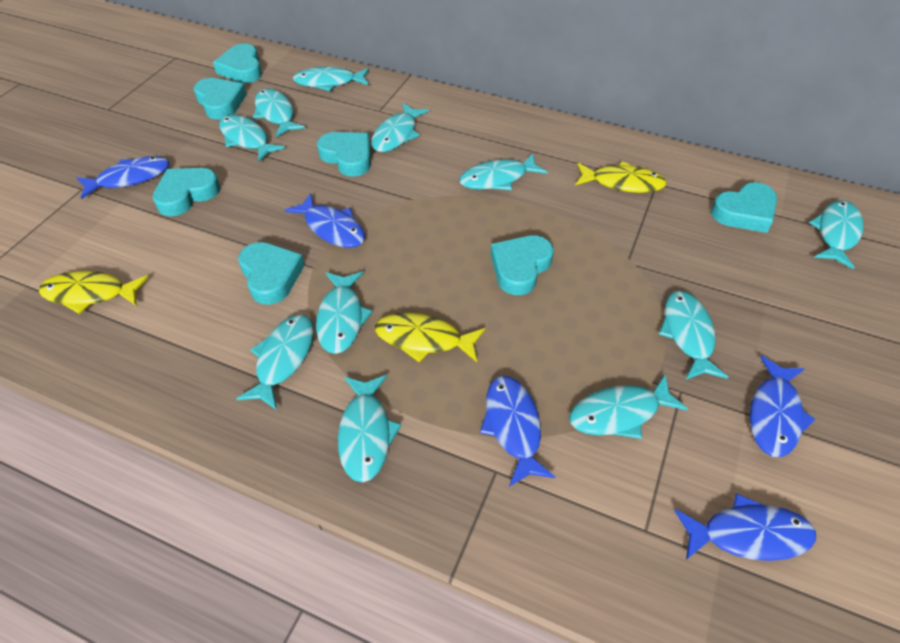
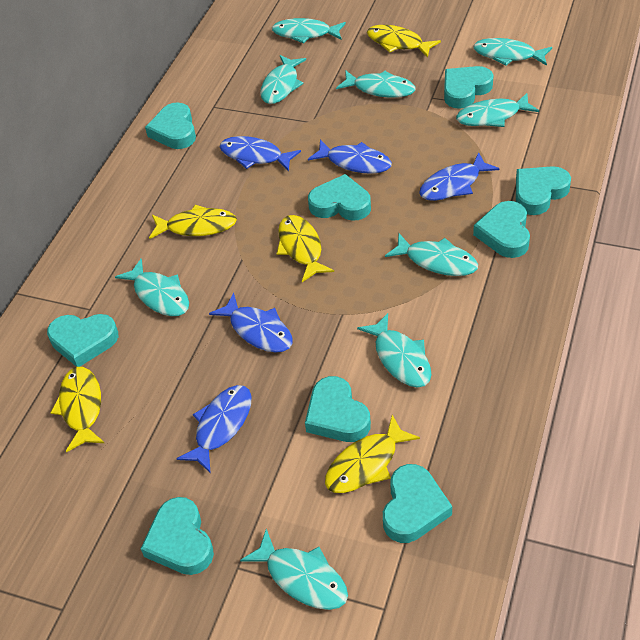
turquoise fish: 11 -> 9
turquoise heart: 7 -> 9
yellow fish: 3 -> 5

